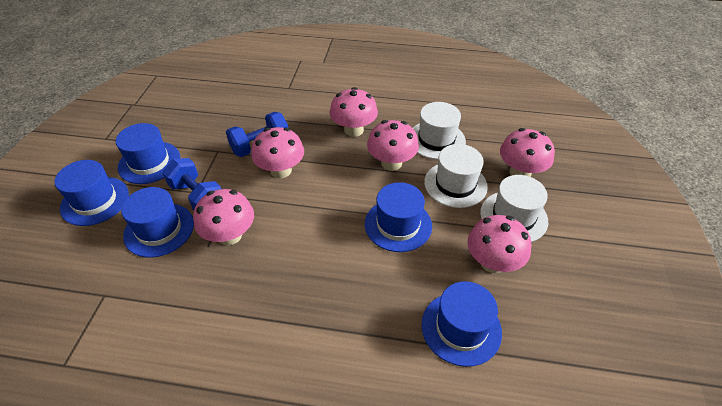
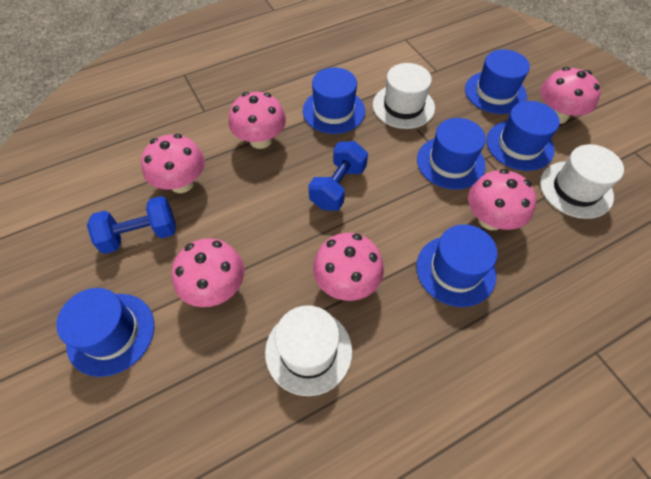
blue hat: 5 -> 6

